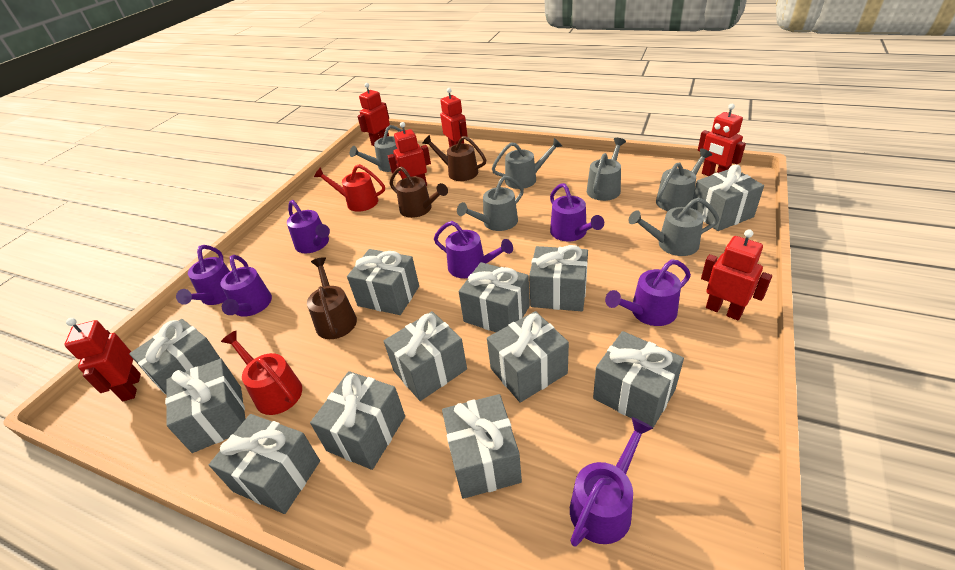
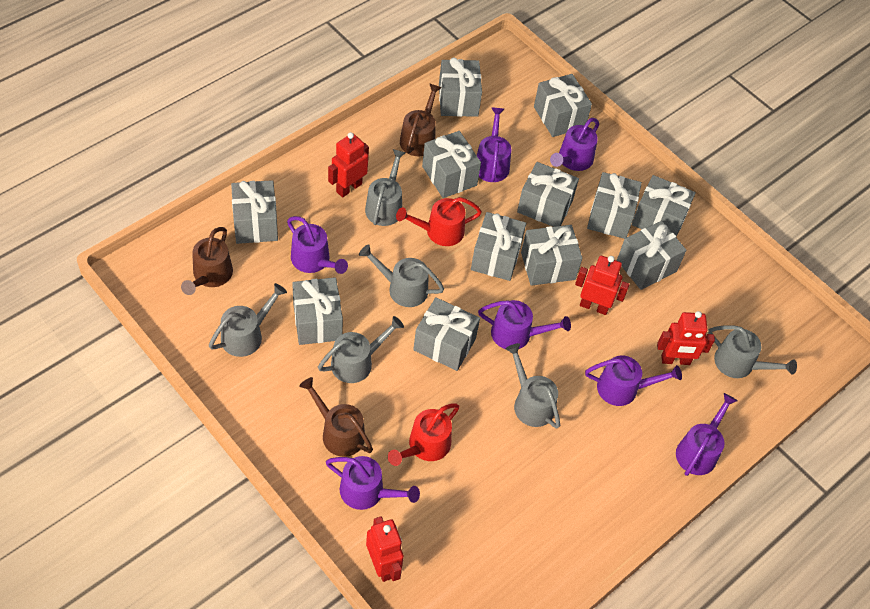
red robot: 6 -> 4

